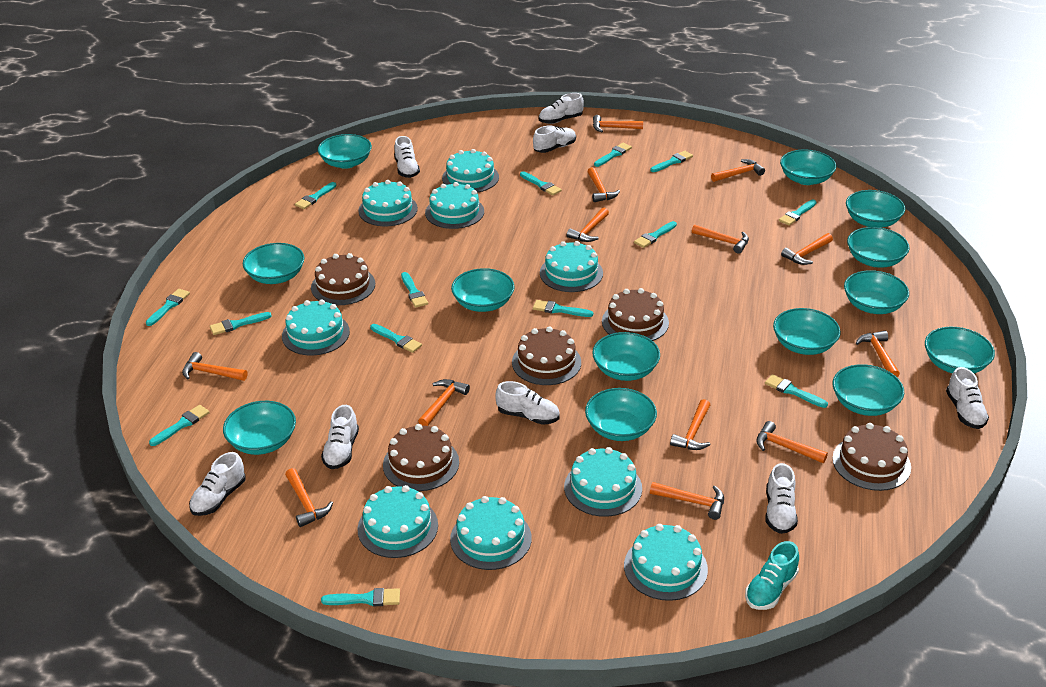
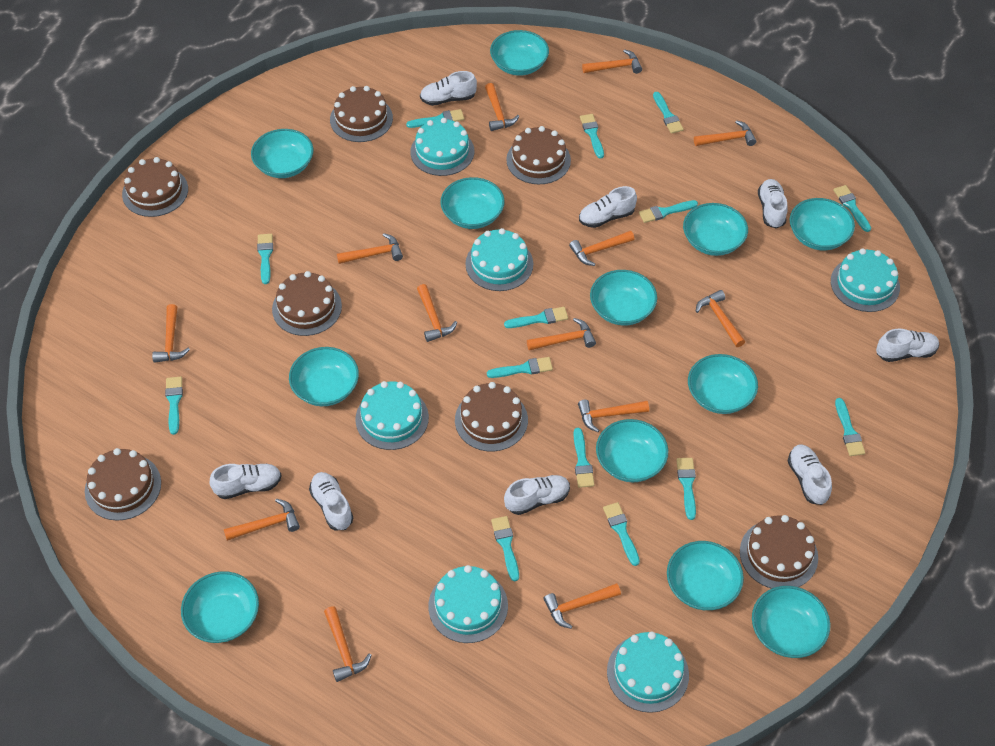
brown cake: 5 -> 7
turquoise bowl: 13 -> 12
turquoise cake: 9 -> 6
turquoise shoe: 1 -> 0

